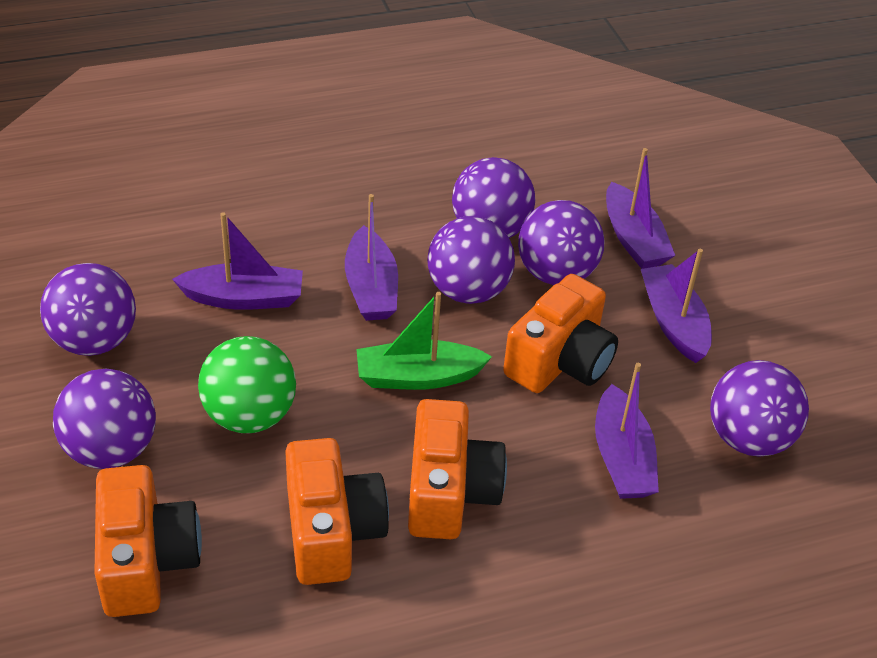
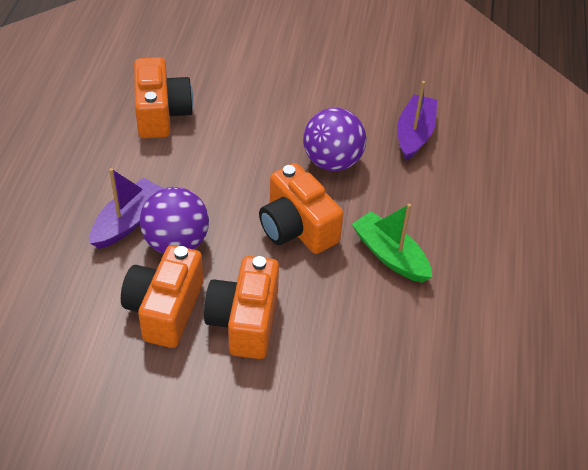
green ball: 1 -> 0
purple ball: 6 -> 2
purple boat: 5 -> 2

